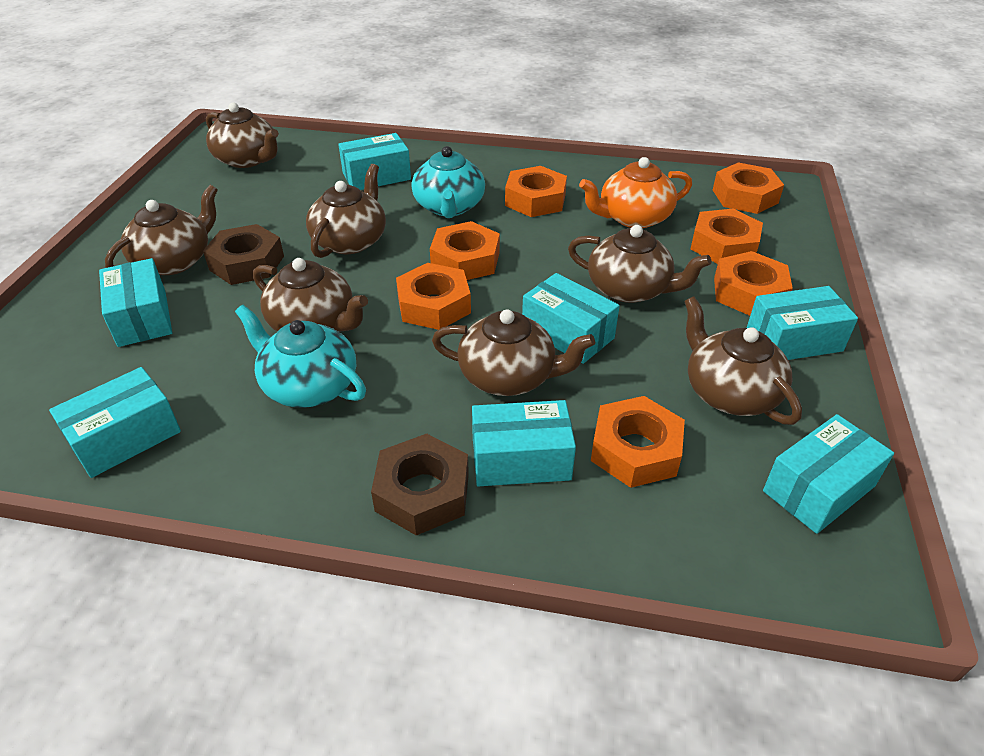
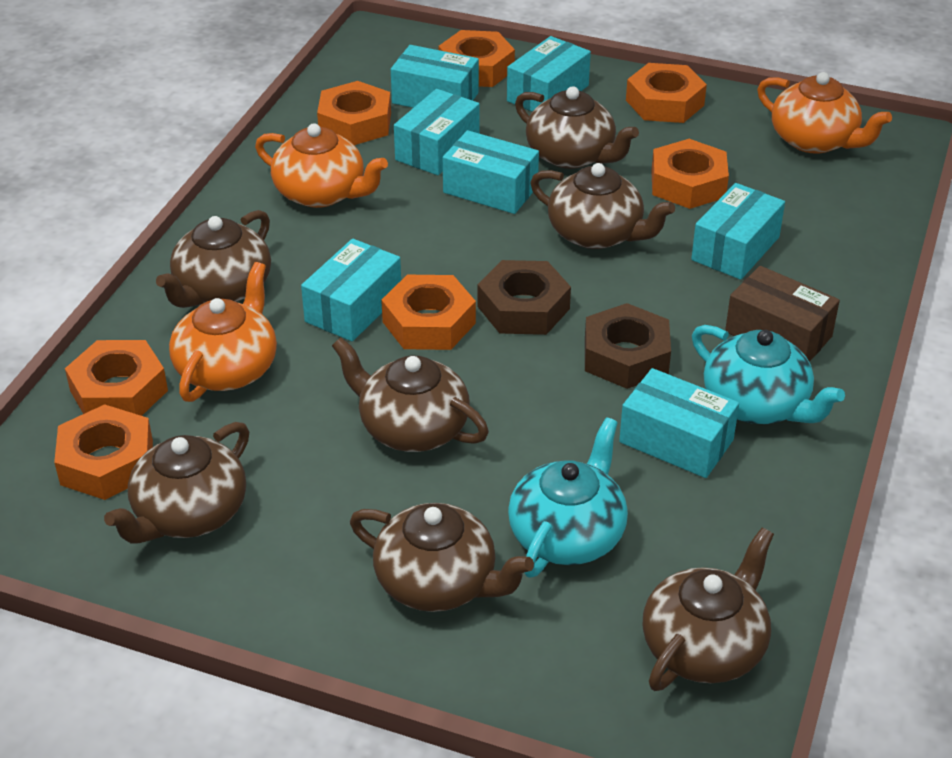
brown box: 0 -> 1
orange teapot: 1 -> 3

